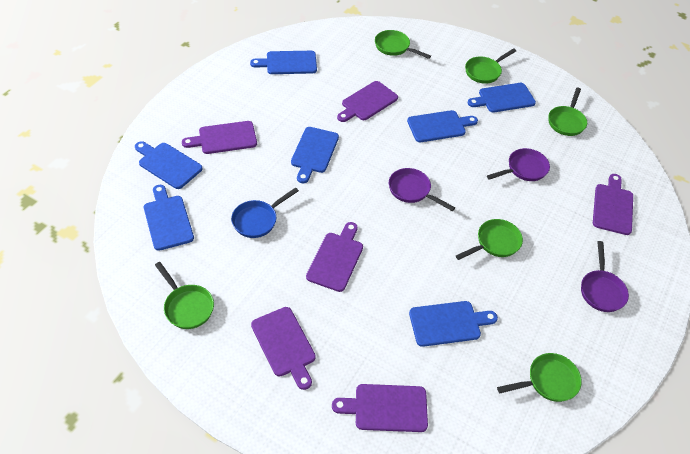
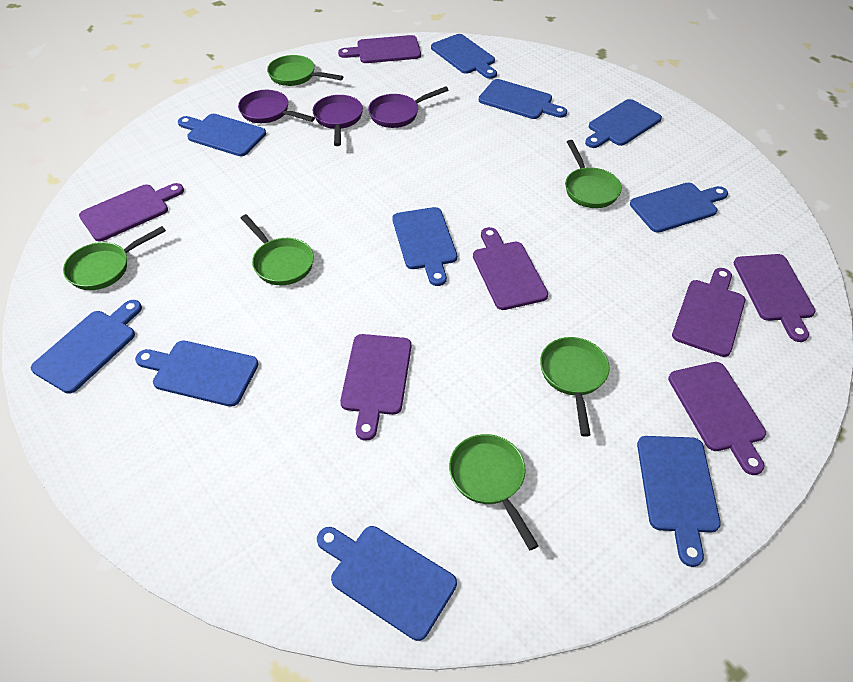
blue cutting board: 7 -> 10
blue pan: 1 -> 0
purple cutting board: 6 -> 7

